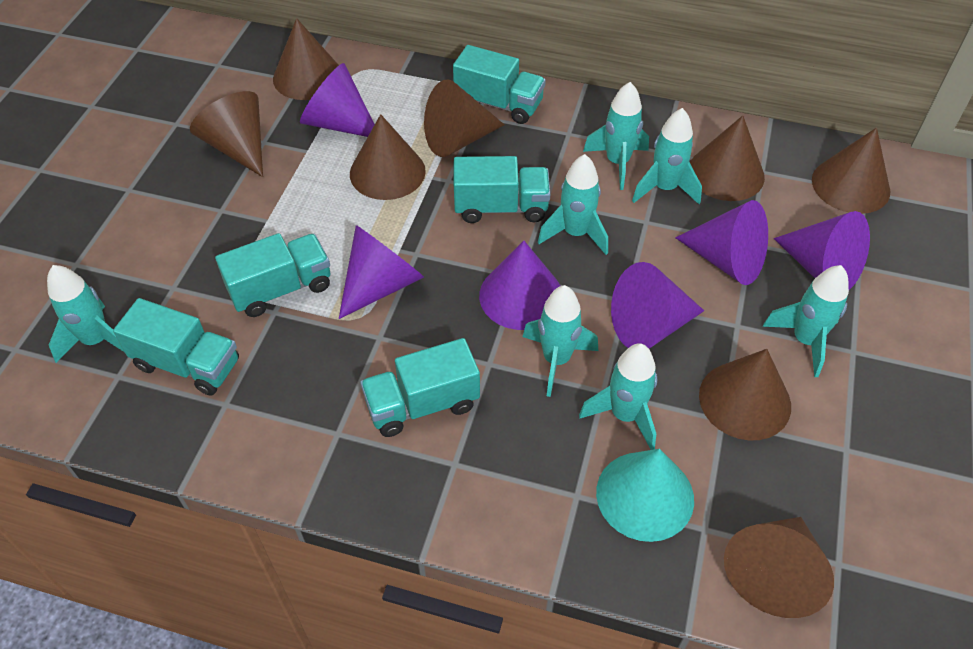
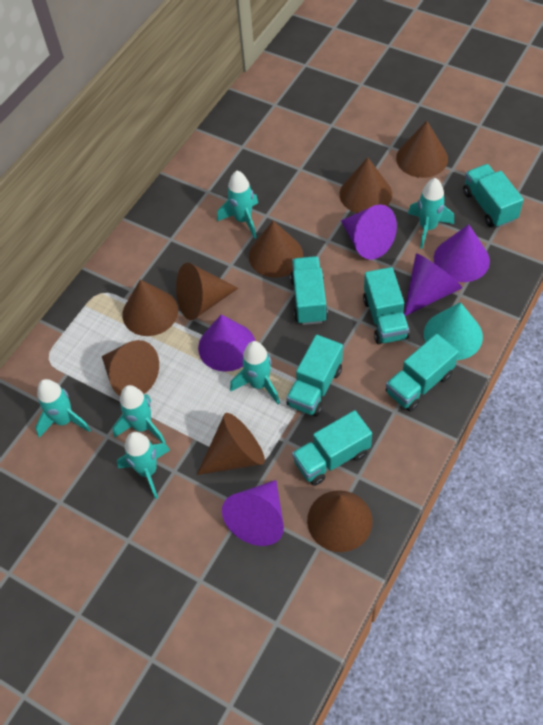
purple cone: 6 -> 5
turquoise rocket: 7 -> 6
turquoise truck: 5 -> 6

